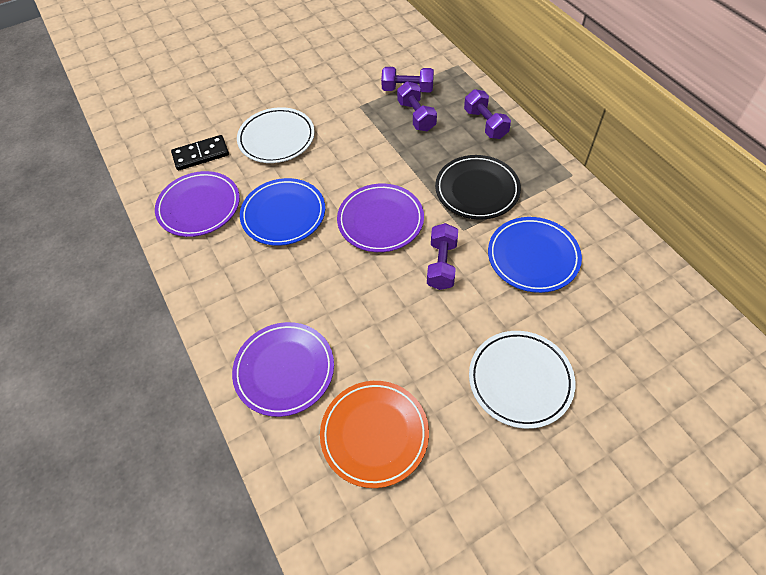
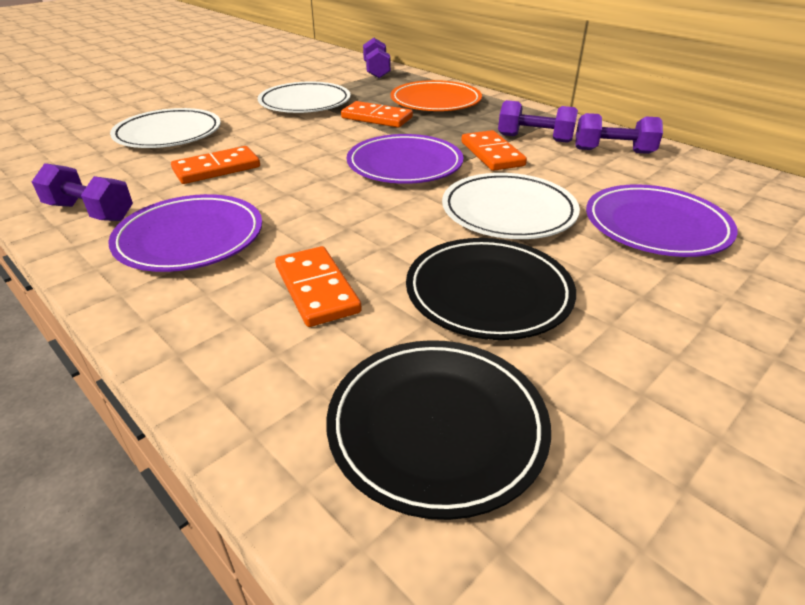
black domino: 1 -> 0
black plate: 1 -> 2
blue plate: 2 -> 0
orange domino: 0 -> 4
white plate: 2 -> 3

